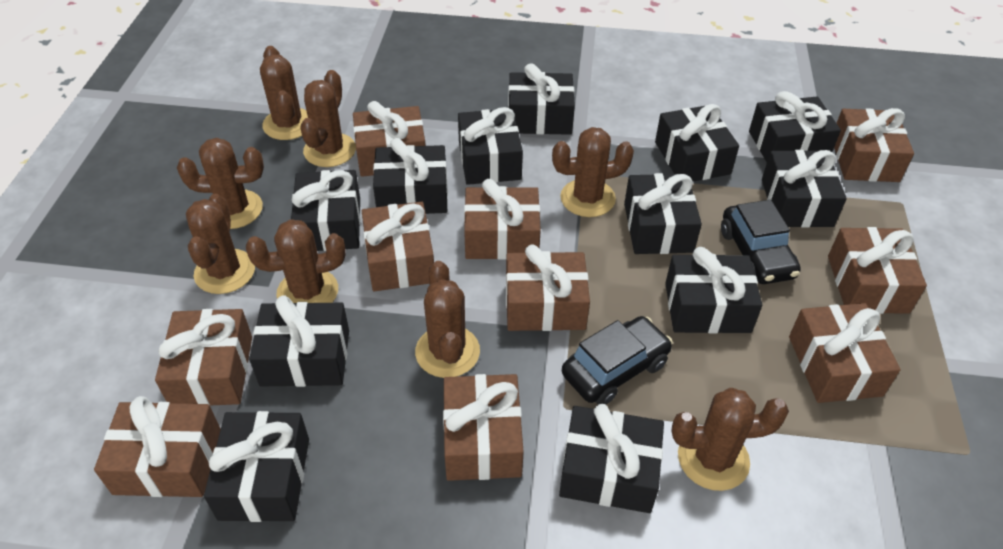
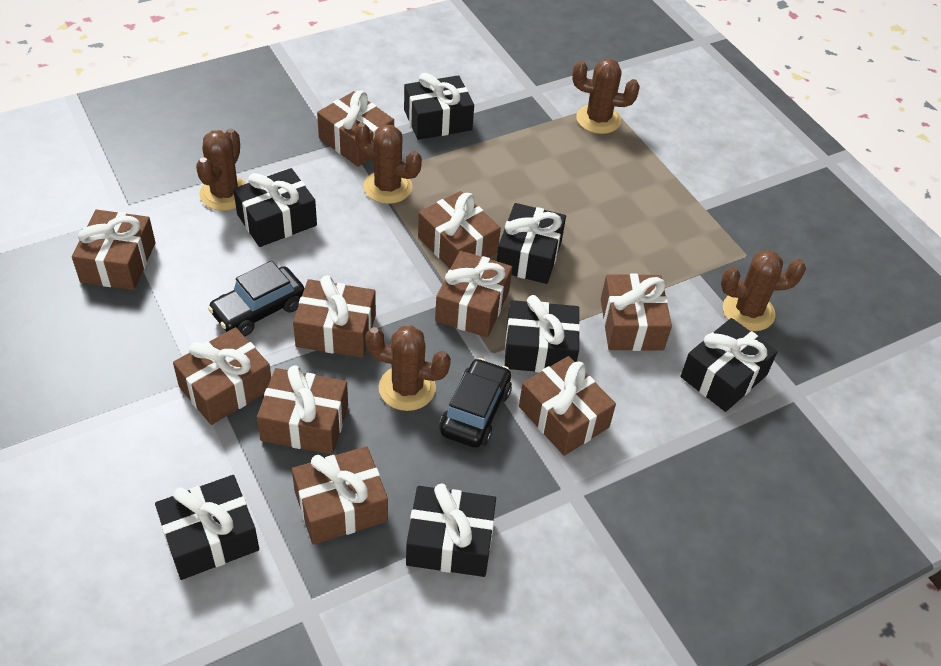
black gift: 12 -> 7
brown cactus: 8 -> 5

